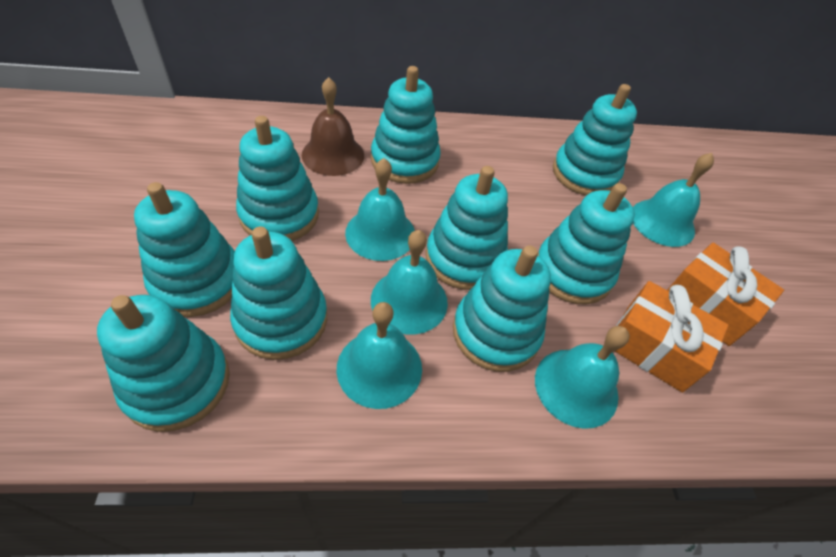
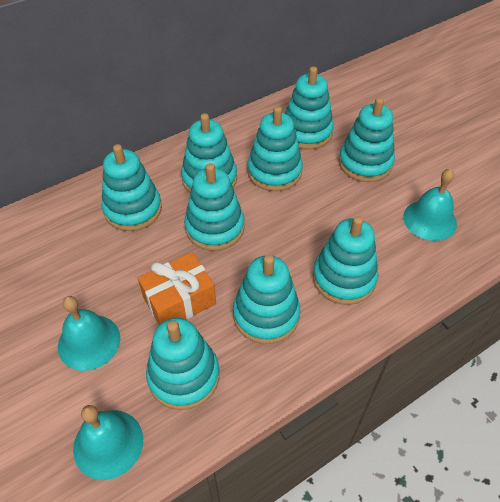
brown bell: 1 -> 0
orange gift: 2 -> 1
turquoise bell: 5 -> 3

